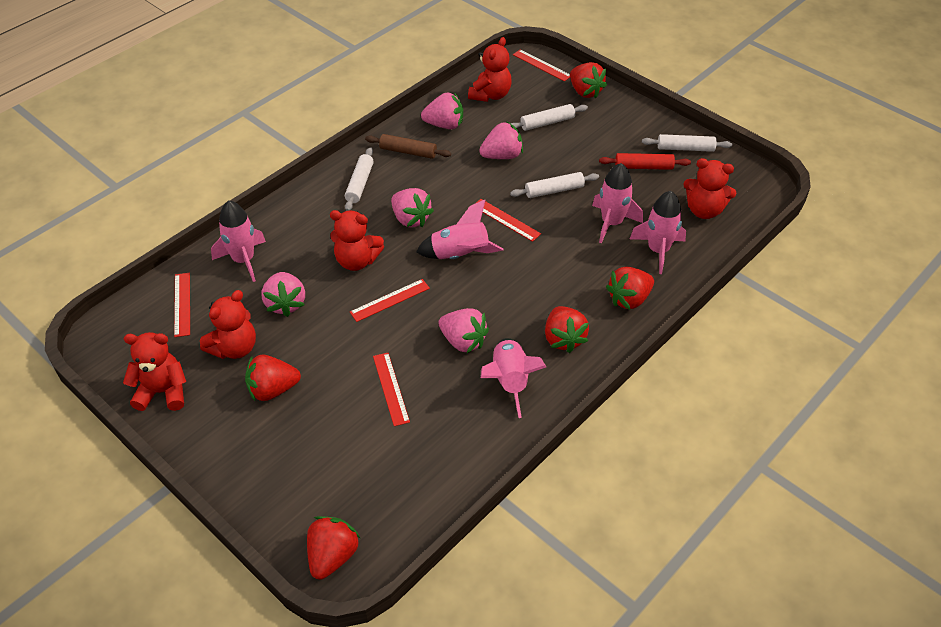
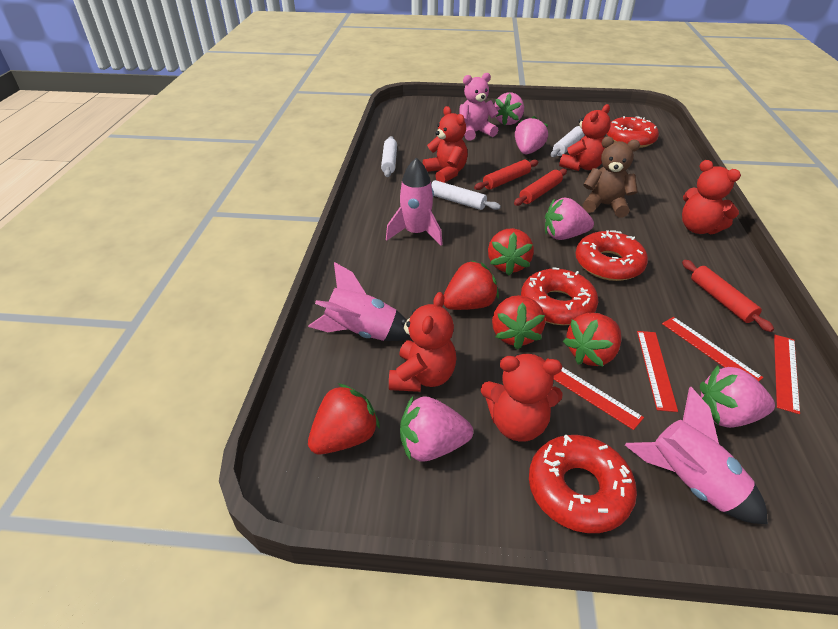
brown rolling pin: 1 -> 0
brown teddy bear: 0 -> 1
pink rocket: 5 -> 3
pink teddy bear: 0 -> 1
red donut: 0 -> 4
red rolling pin: 1 -> 3
red ruler: 5 -> 4
white rolling pin: 4 -> 3

